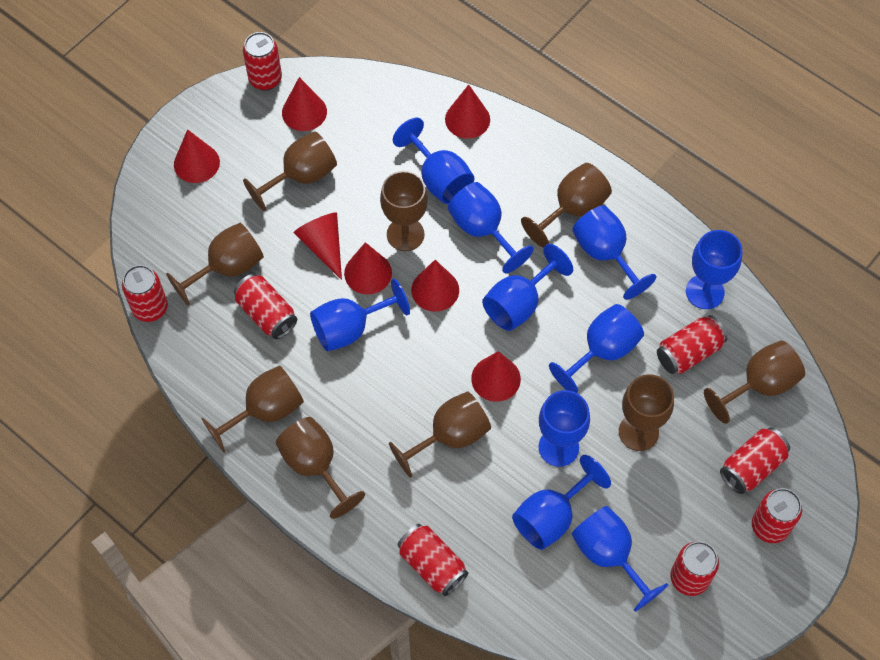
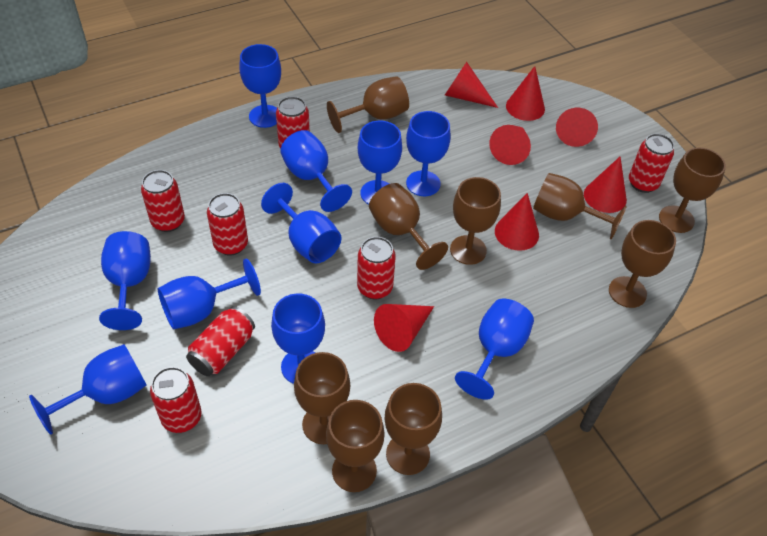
red can: 8 -> 7

